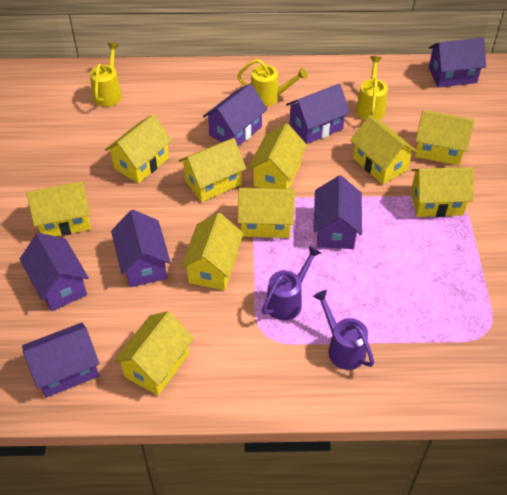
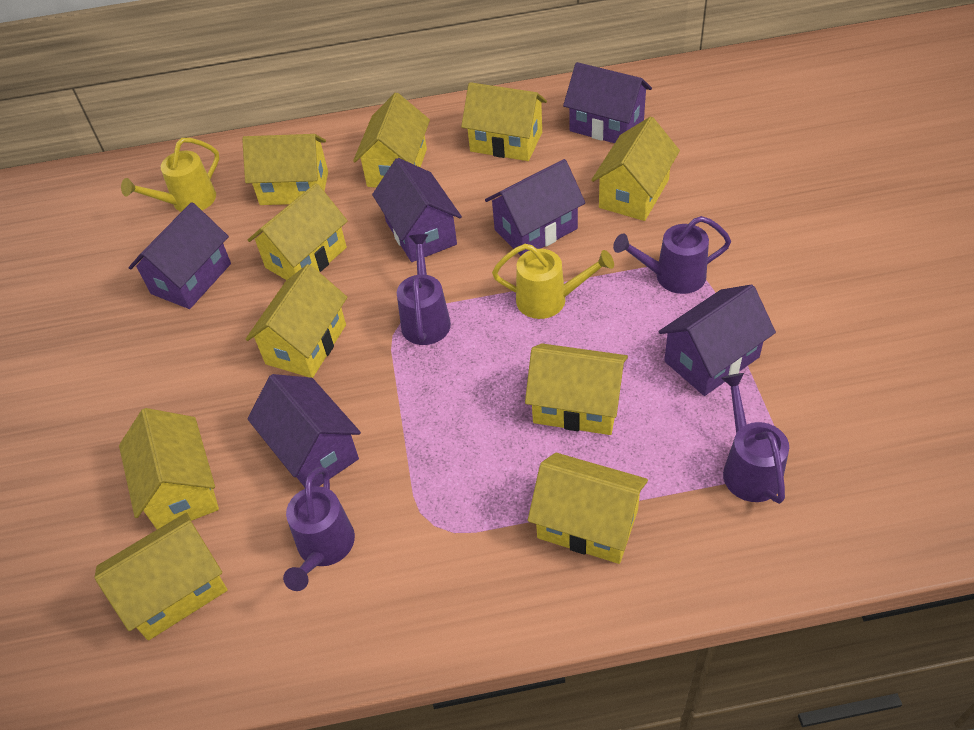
purple house: 7 -> 6
purple watering can: 2 -> 4
yellow watering can: 3 -> 2

